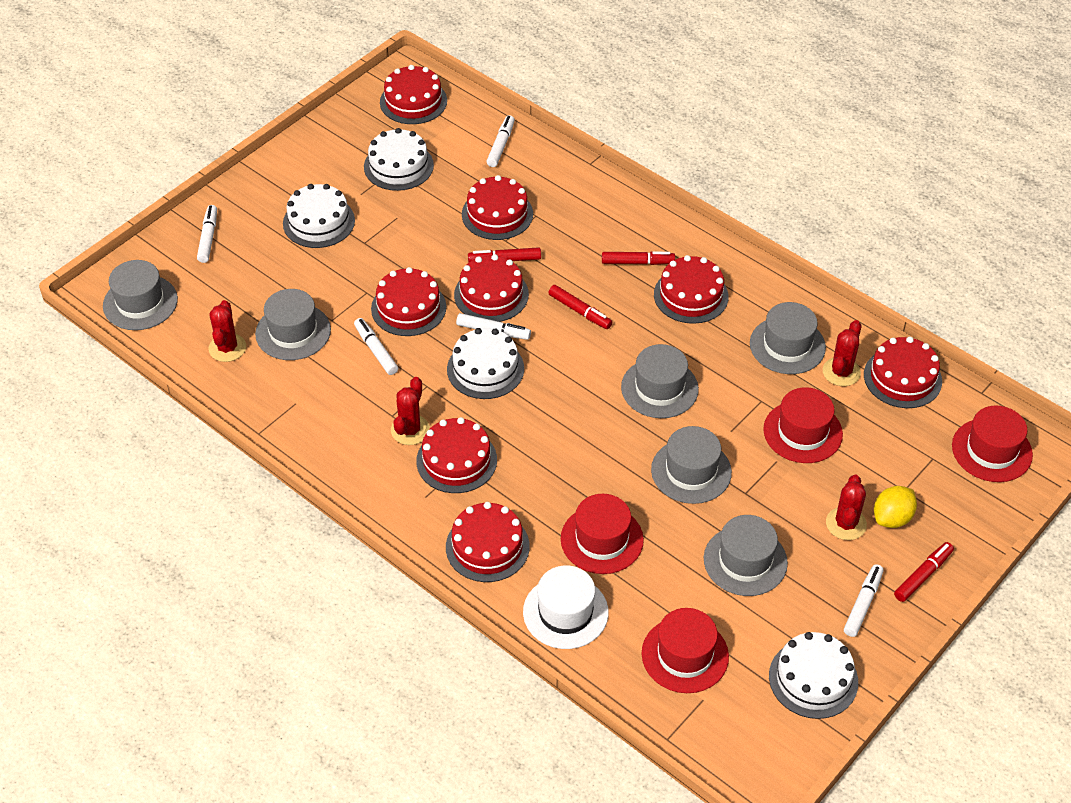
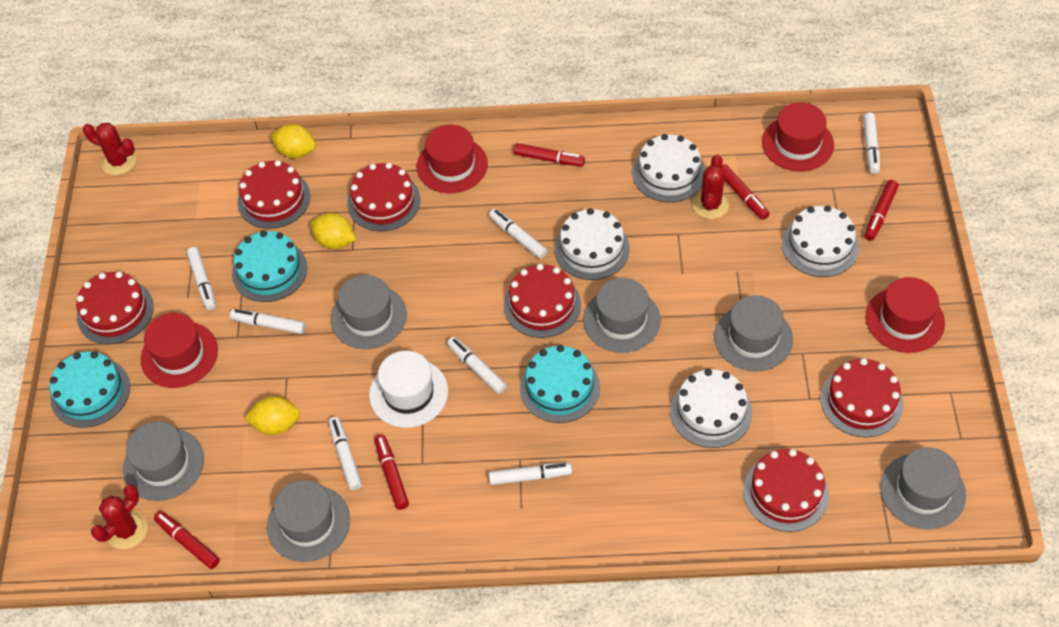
red cactus: 4 -> 3
red cake: 8 -> 6
red marker: 4 -> 5
turquoise cake: 0 -> 3
white marker: 5 -> 7
yellow lemon: 1 -> 3

